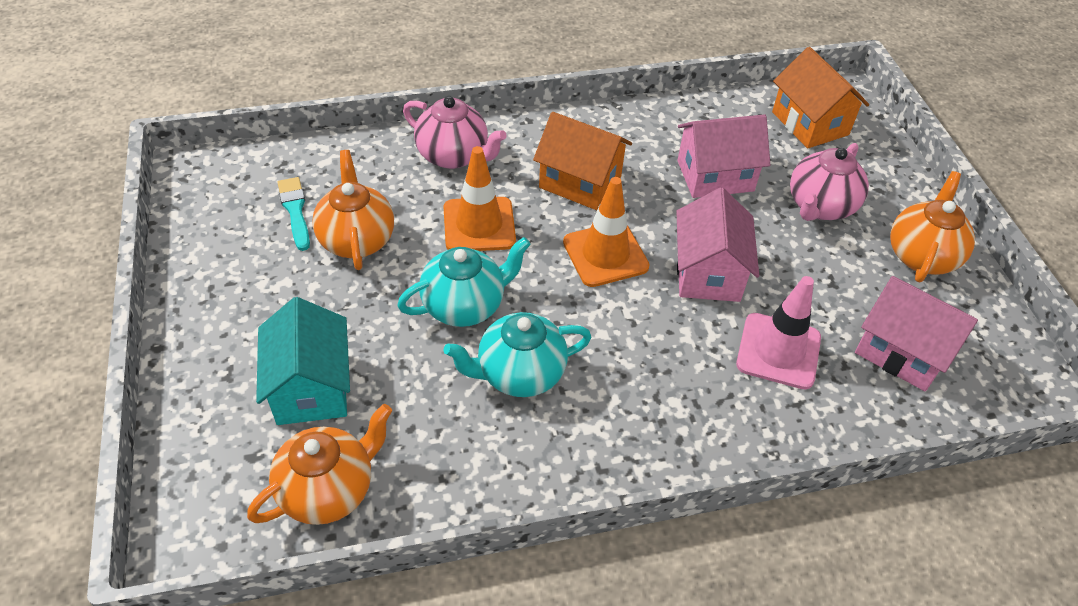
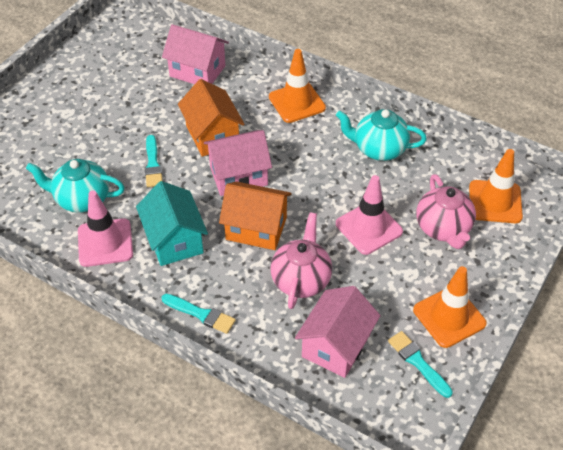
orange teapot: 3 -> 0
orange traffic cone: 2 -> 3
pink traffic cone: 1 -> 2
turquoise brush: 1 -> 3

